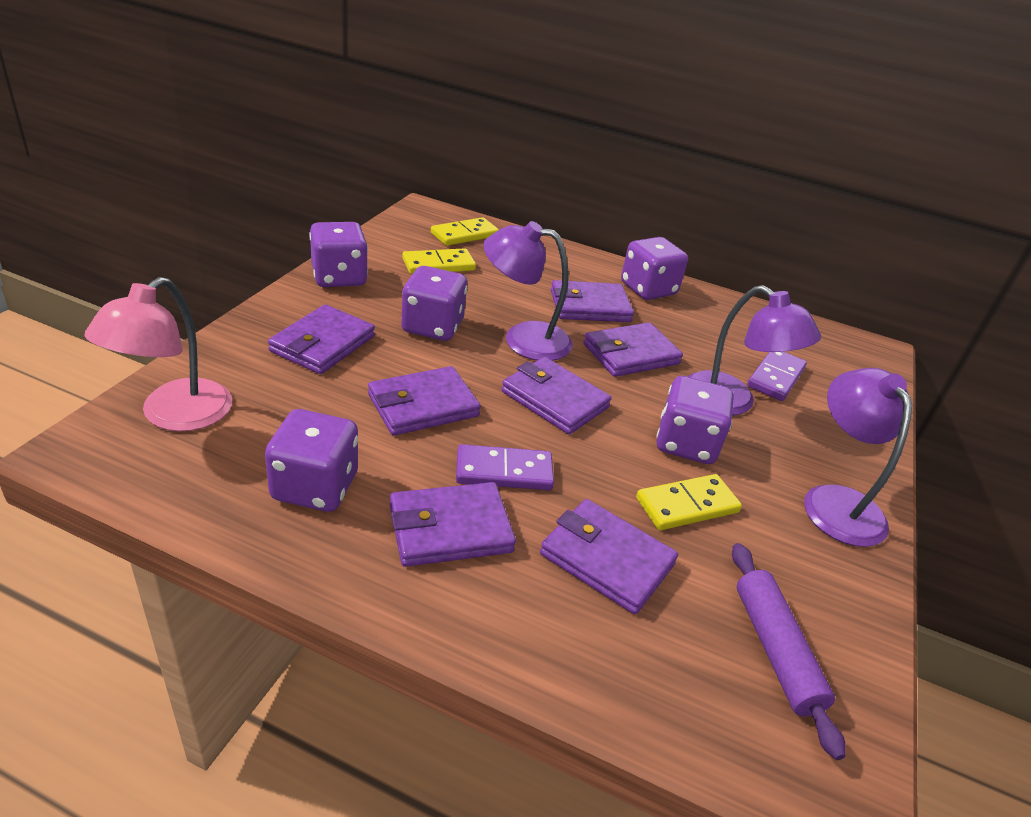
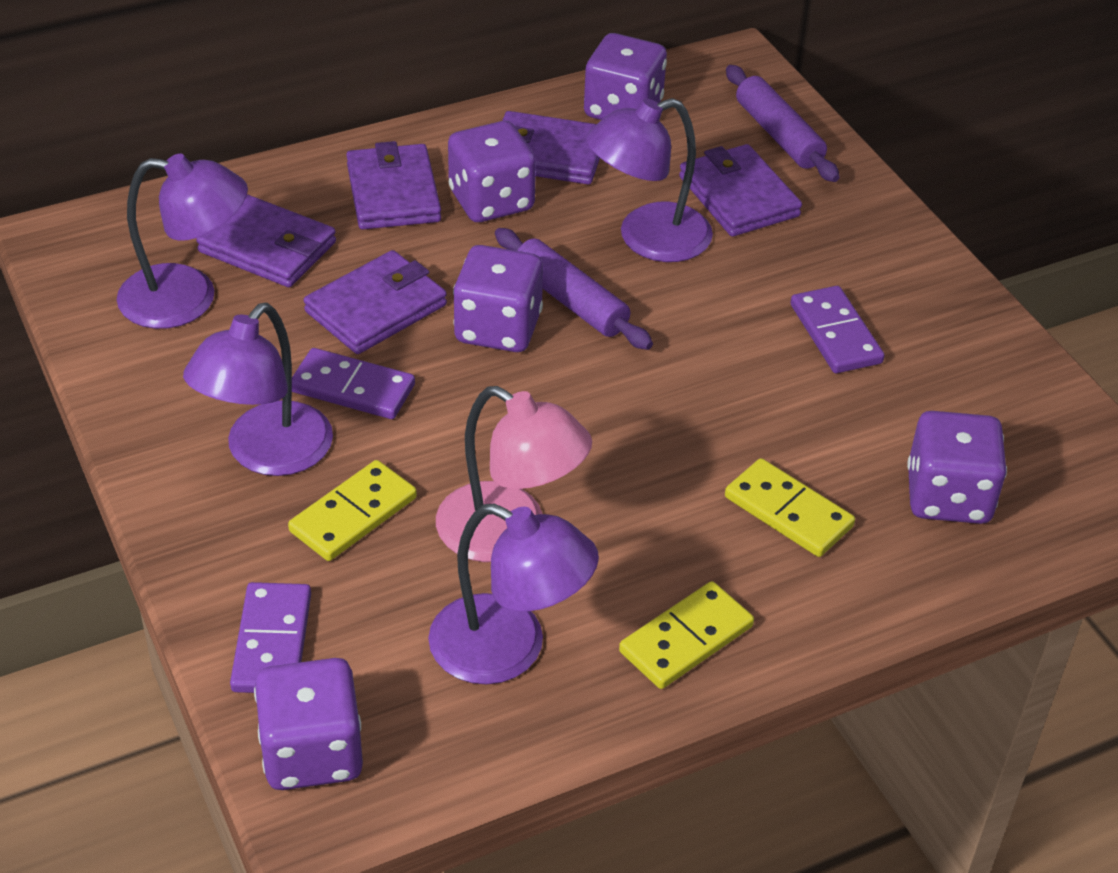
purple domino: 2 -> 3
purple lamp: 3 -> 4
purple rolling pin: 1 -> 2
purple wallet: 7 -> 5

